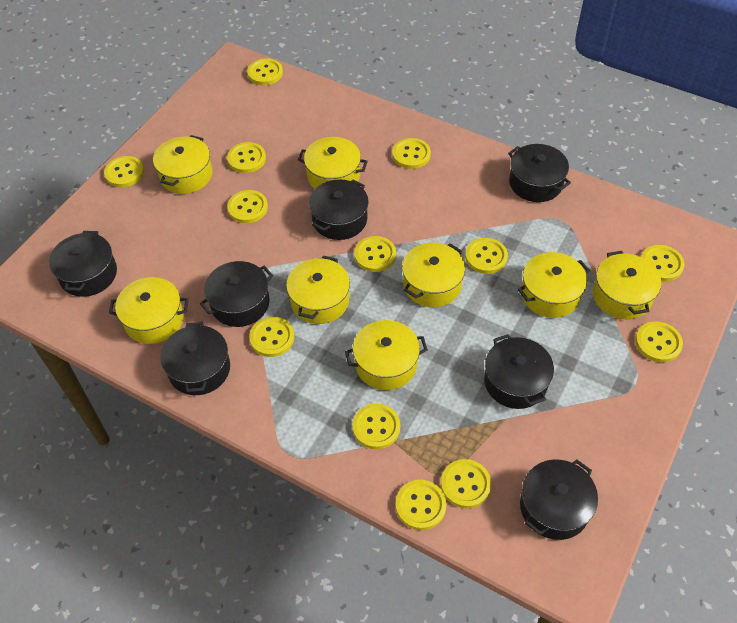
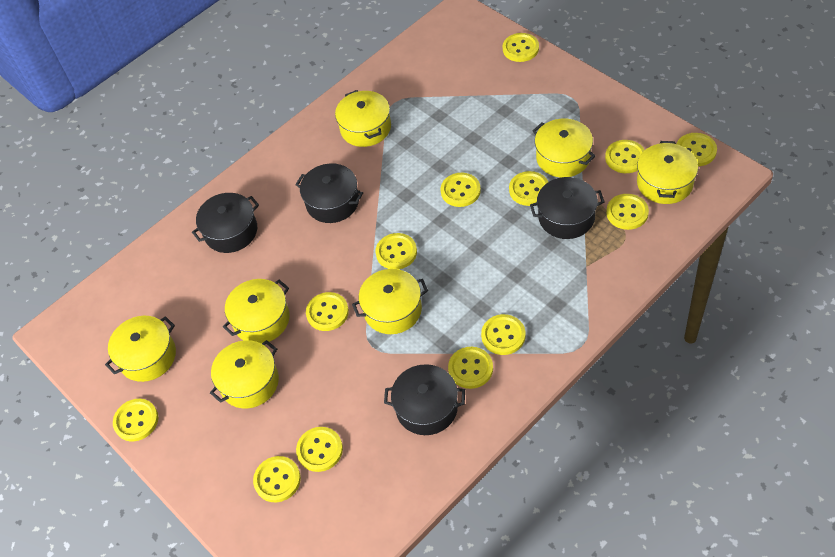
black pot: 7 -> 4
yellow pot: 8 -> 7

